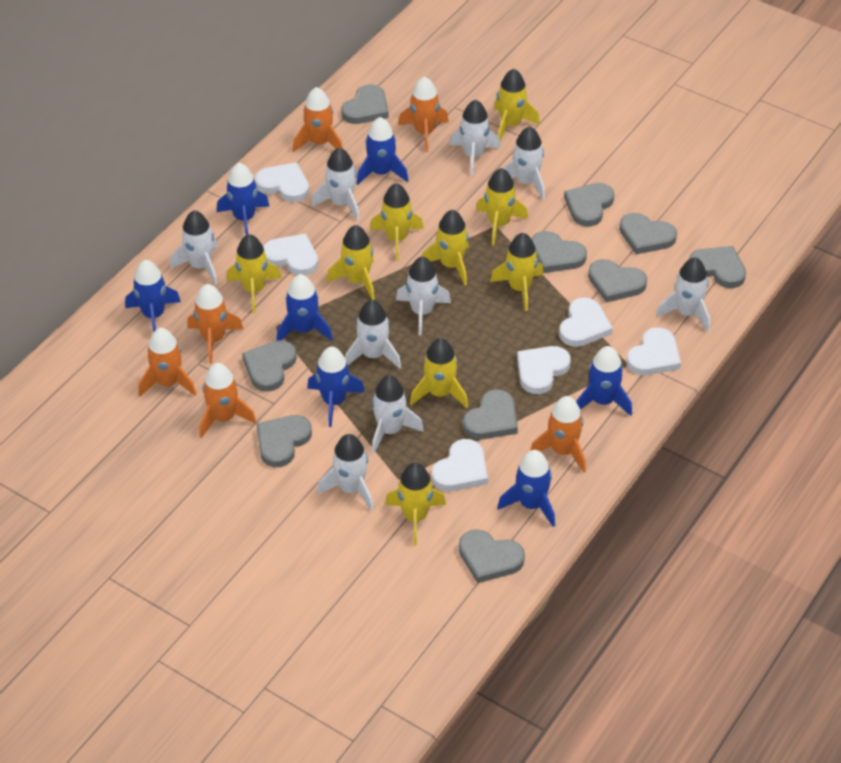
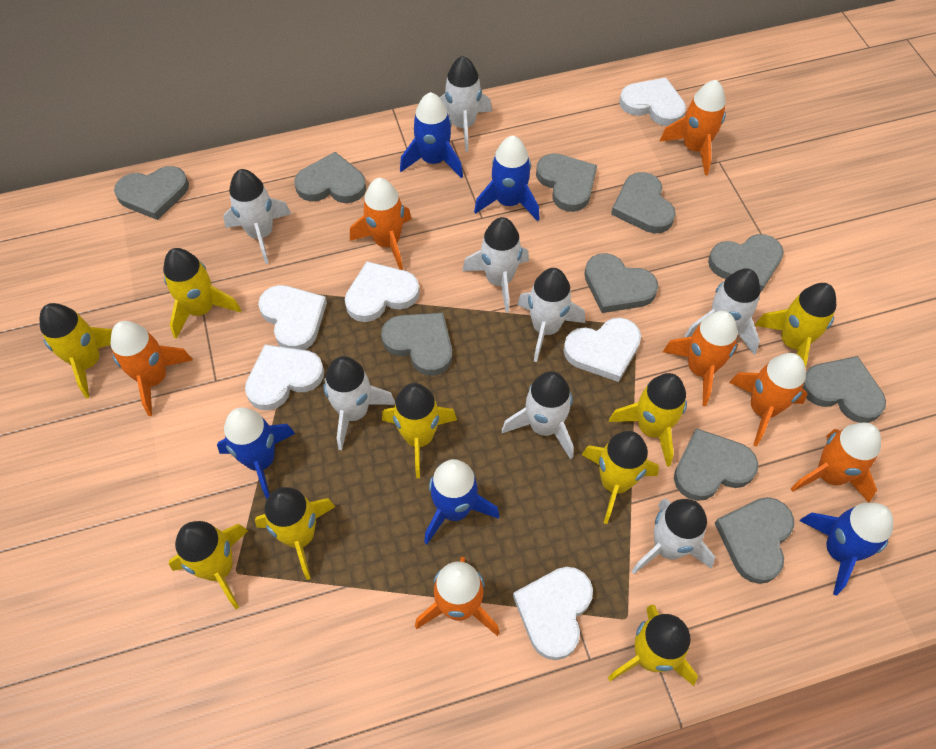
blue rocket: 7 -> 5
orange rocket: 6 -> 7
white rocket: 9 -> 8

